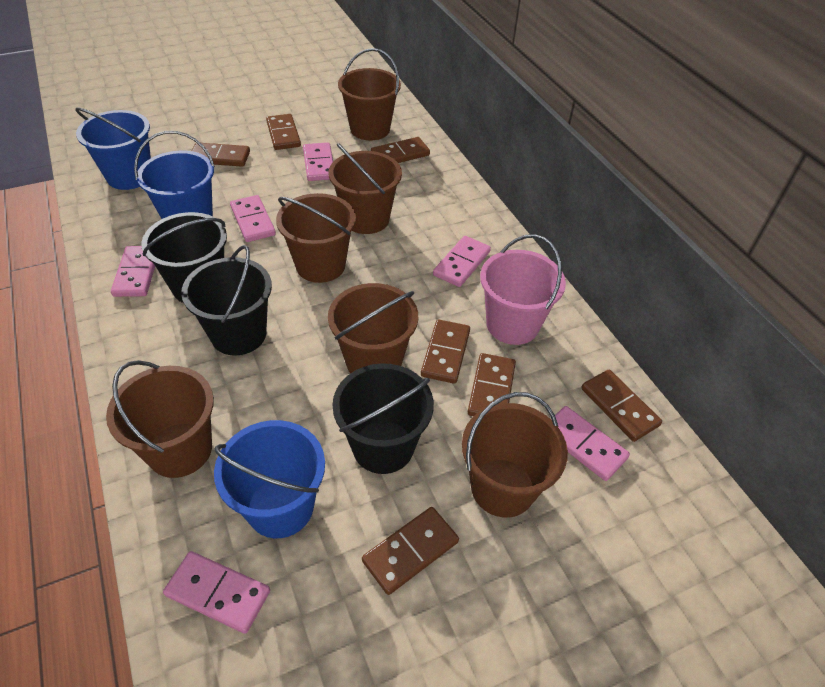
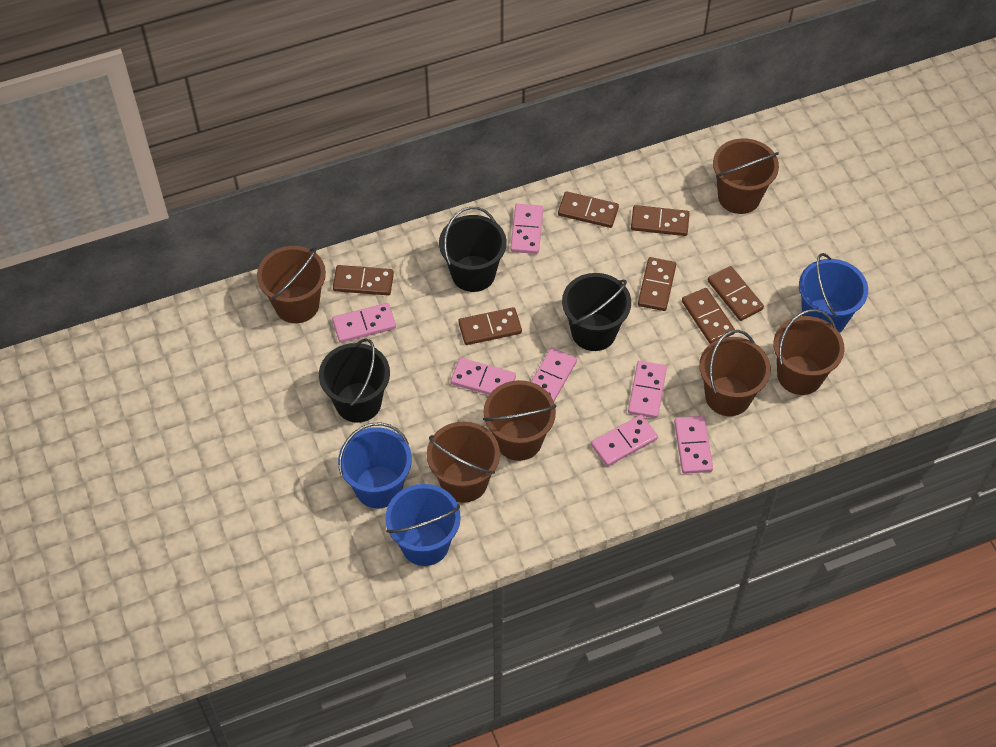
pink bucket: 1 -> 0
pink domino: 6 -> 7

